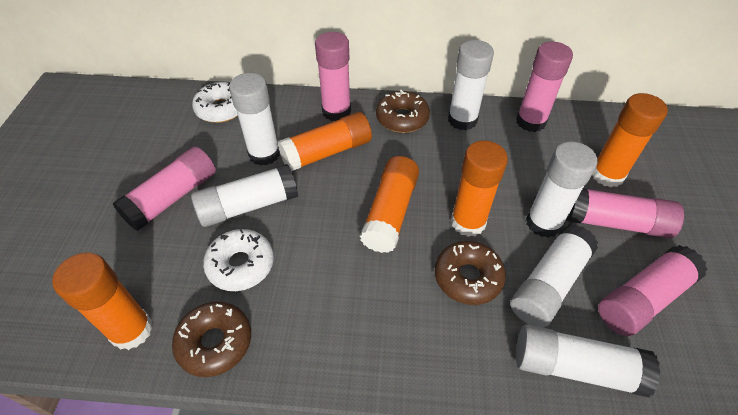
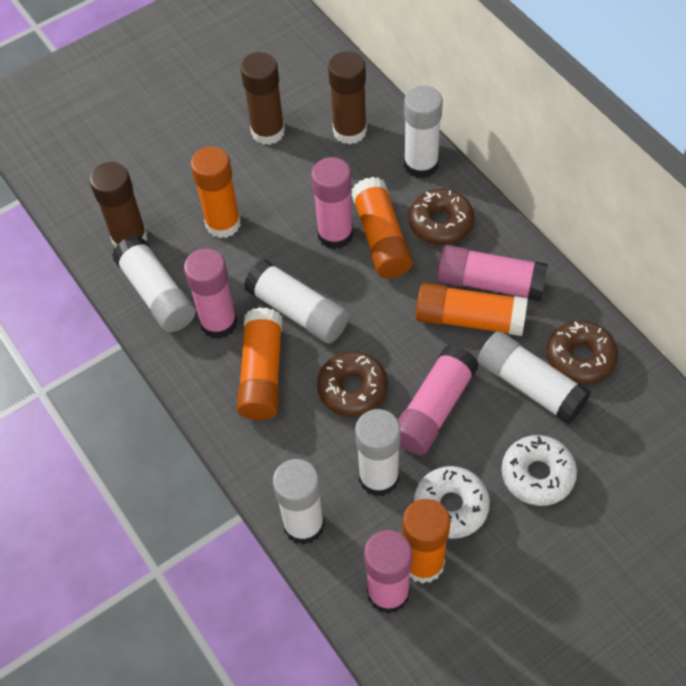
brown glue stick: 0 -> 3

